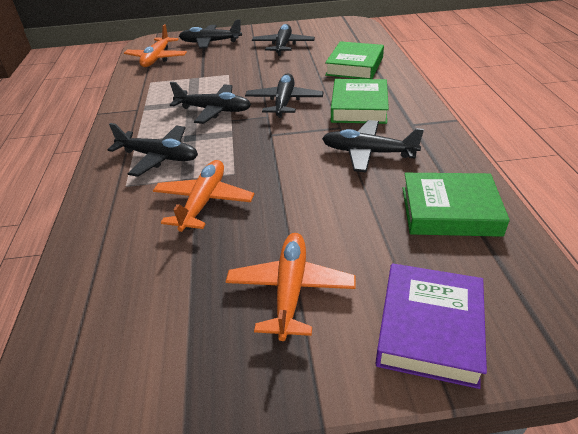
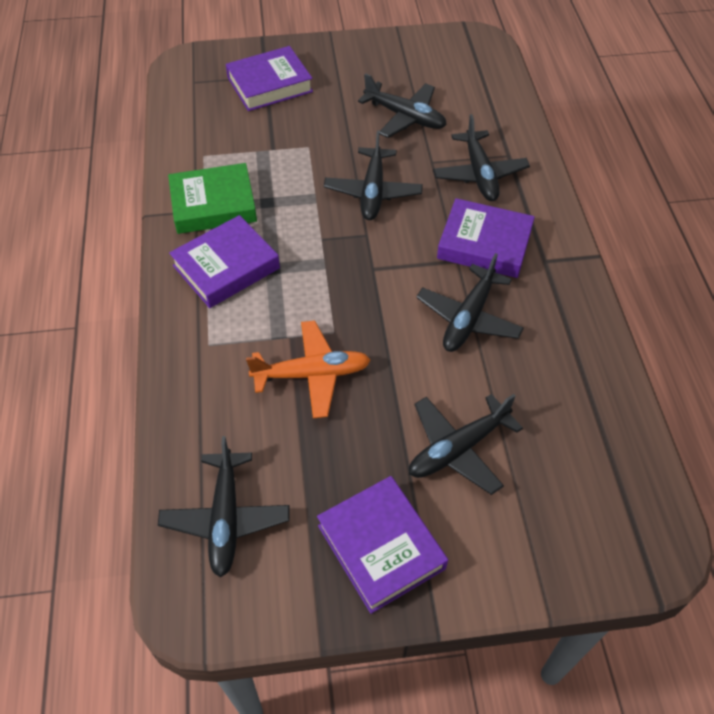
green book: 3 -> 1
orange plane: 3 -> 1
purple book: 1 -> 4

